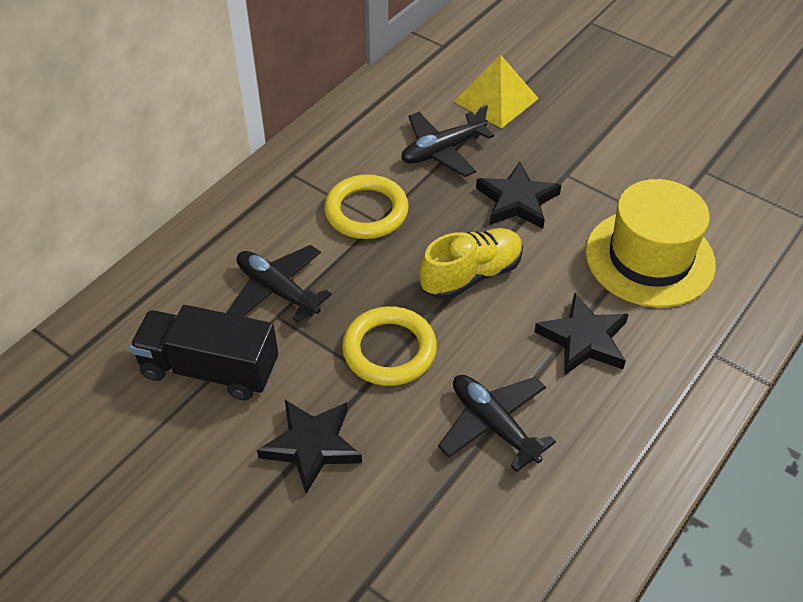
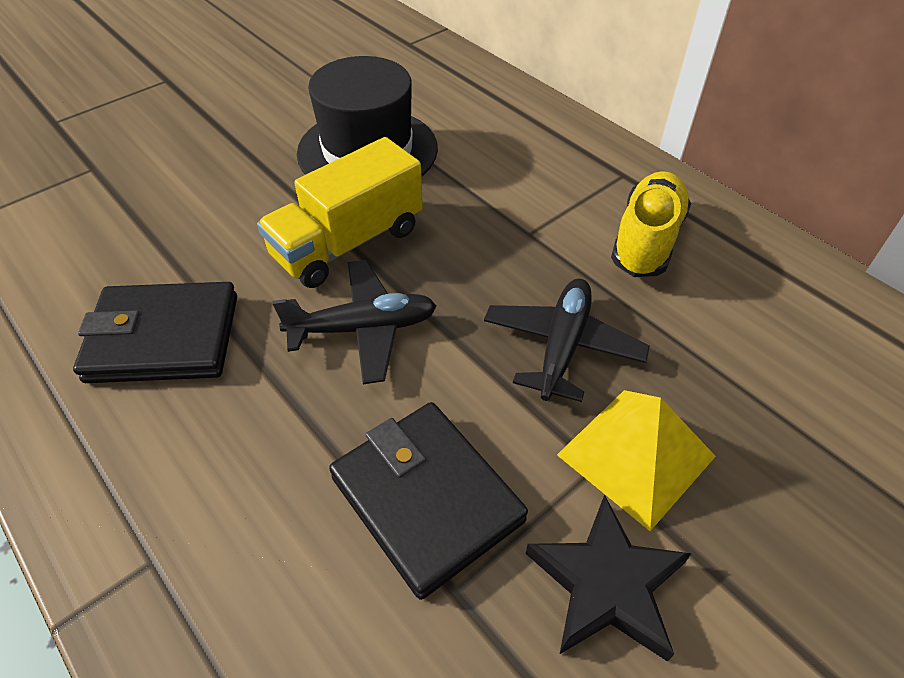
black hat: 0 -> 1
black plane: 3 -> 2
black star: 3 -> 1
black truck: 1 -> 0
black wallet: 0 -> 2
yellow hat: 1 -> 0
yellow ring: 2 -> 0
yellow truck: 0 -> 1

